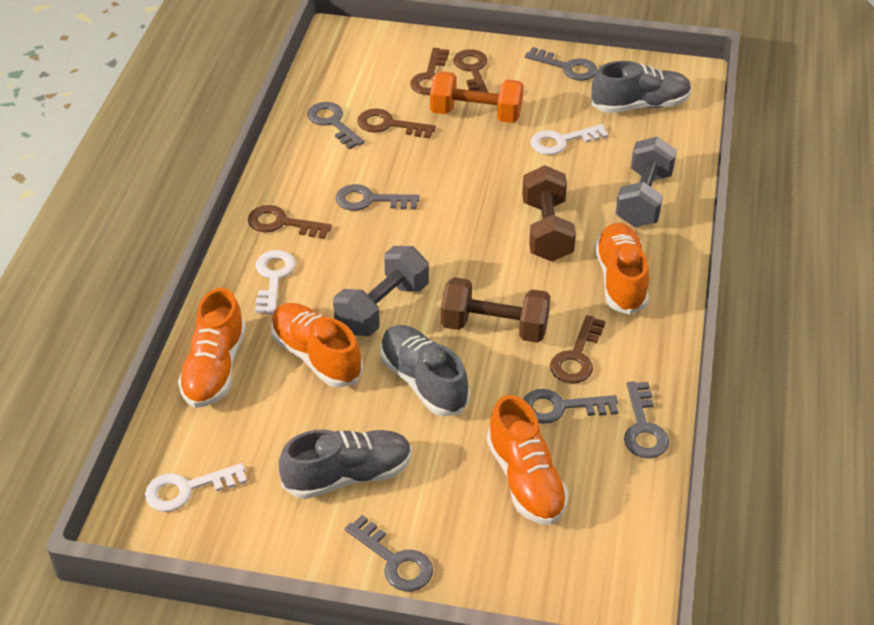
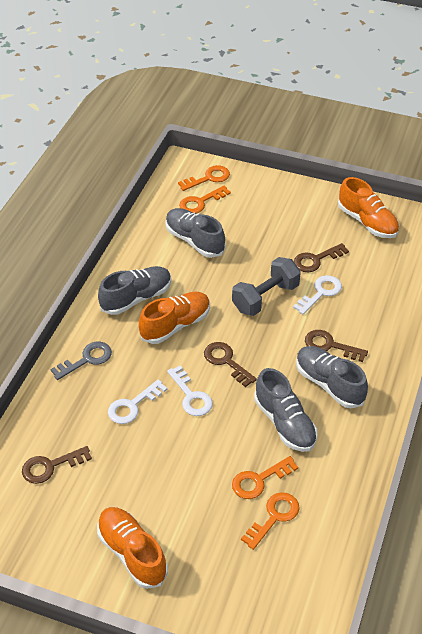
brown dumbbell: 2 -> 0
brown key: 5 -> 4
grey dumbbell: 2 -> 1
grey key: 6 -> 1
grey shoe: 3 -> 4
orange dumbbell: 1 -> 0
orange key: 0 -> 4
orange shoe: 4 -> 3

